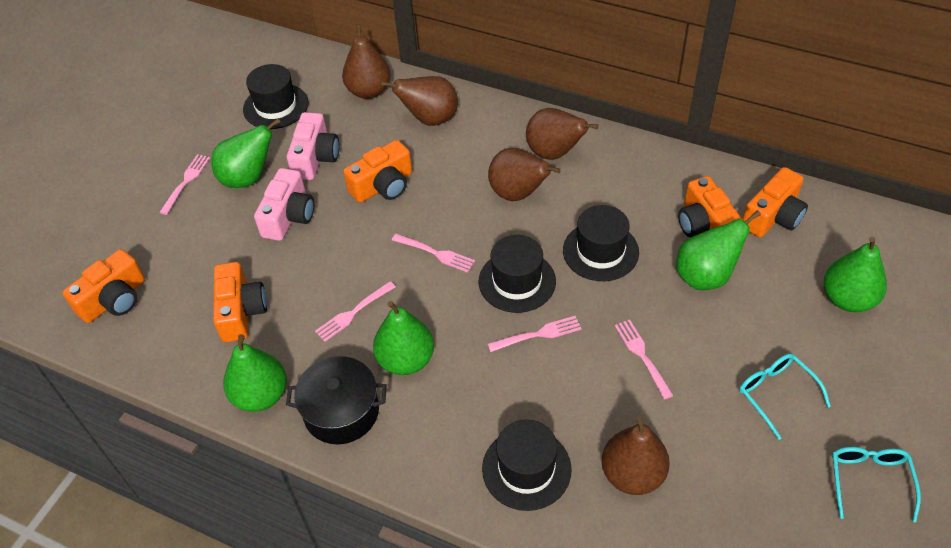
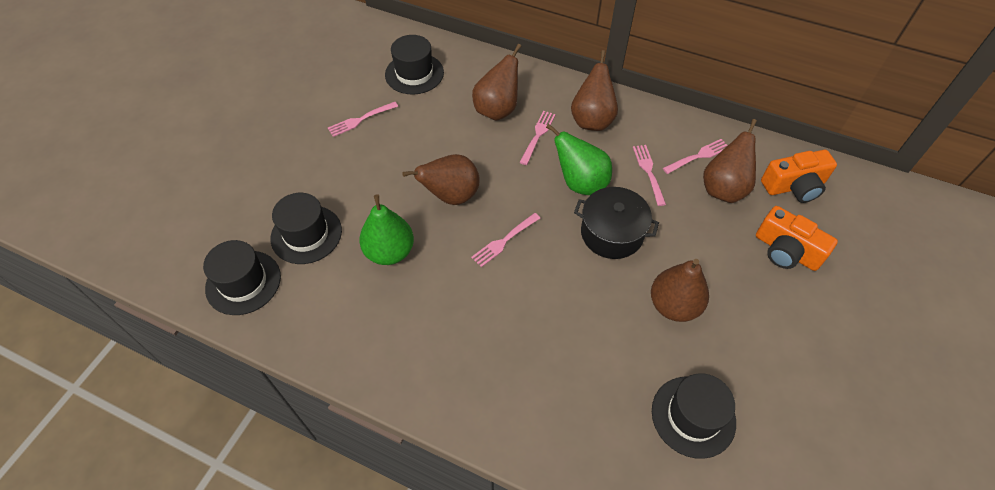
green pear: 5 -> 2
orange camera: 5 -> 2
pink camera: 2 -> 0
turquoise glasses: 2 -> 0

